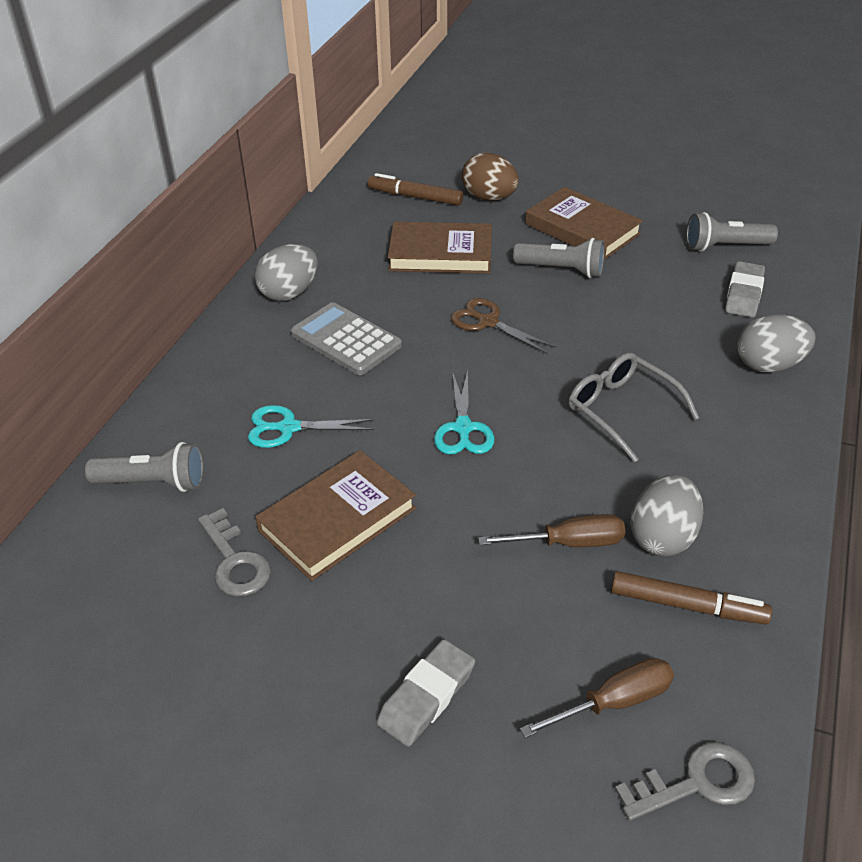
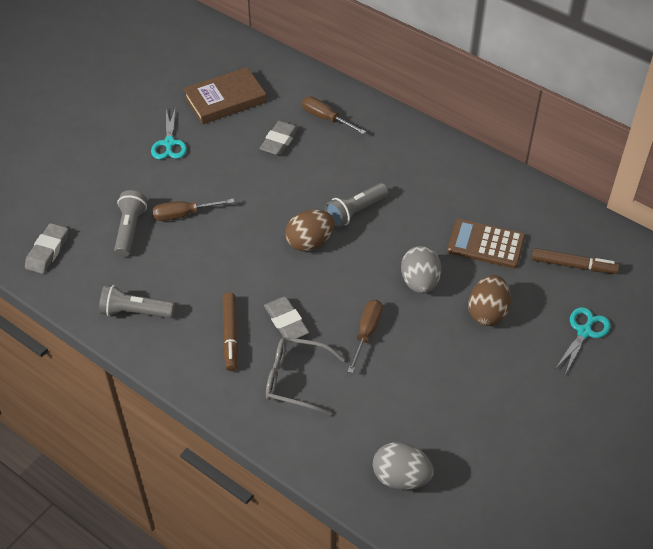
brown book: 3 -> 1
brown calculator: 0 -> 1
brown egg: 1 -> 2
brown scissors: 1 -> 0
brown screwdriver: 2 -> 3
grey calculator: 1 -> 0
grey egg: 3 -> 2
grey eraser: 2 -> 3
grey key: 2 -> 0

